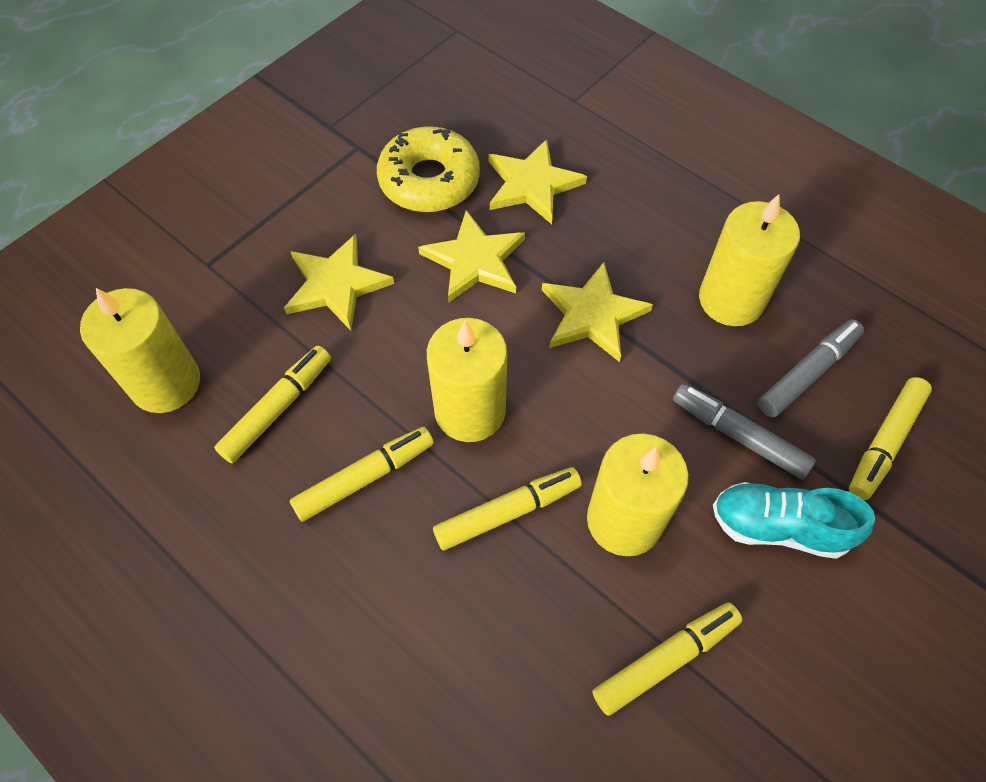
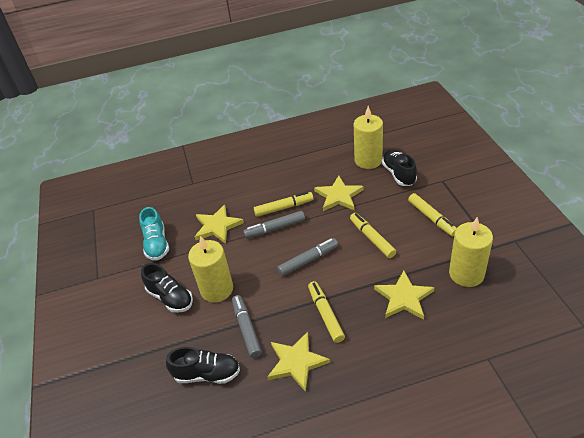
black shoe: 0 -> 3
grey marker: 2 -> 3
yellow candle: 4 -> 3
yellow donut: 1 -> 0
yellow marker: 5 -> 4

